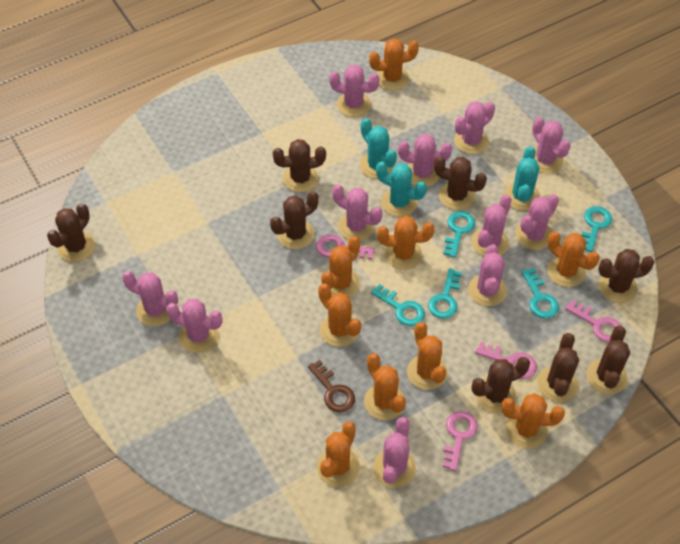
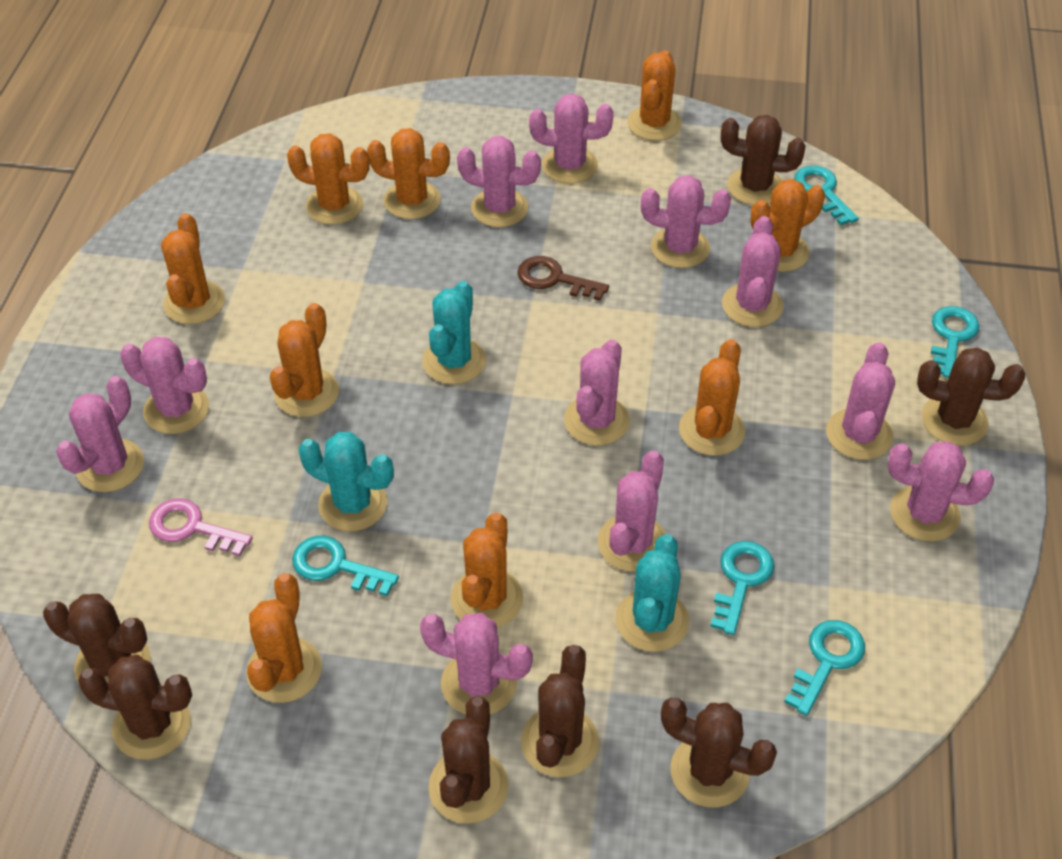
brown cactus: 8 -> 7
pink key: 4 -> 1

